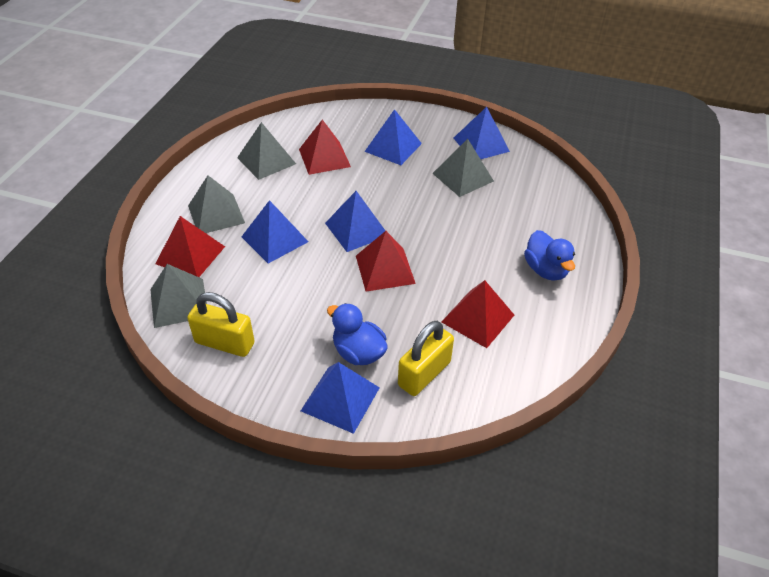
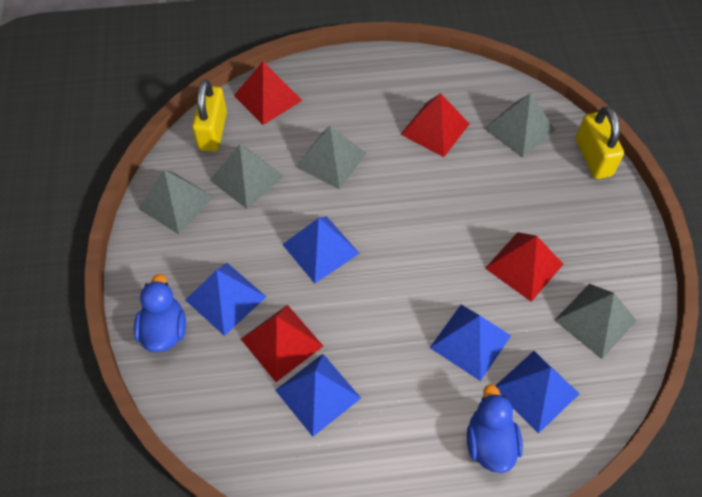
grey pyramid: 4 -> 5

